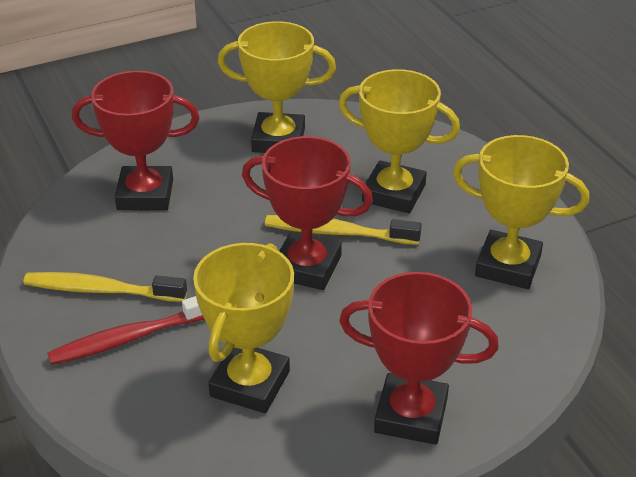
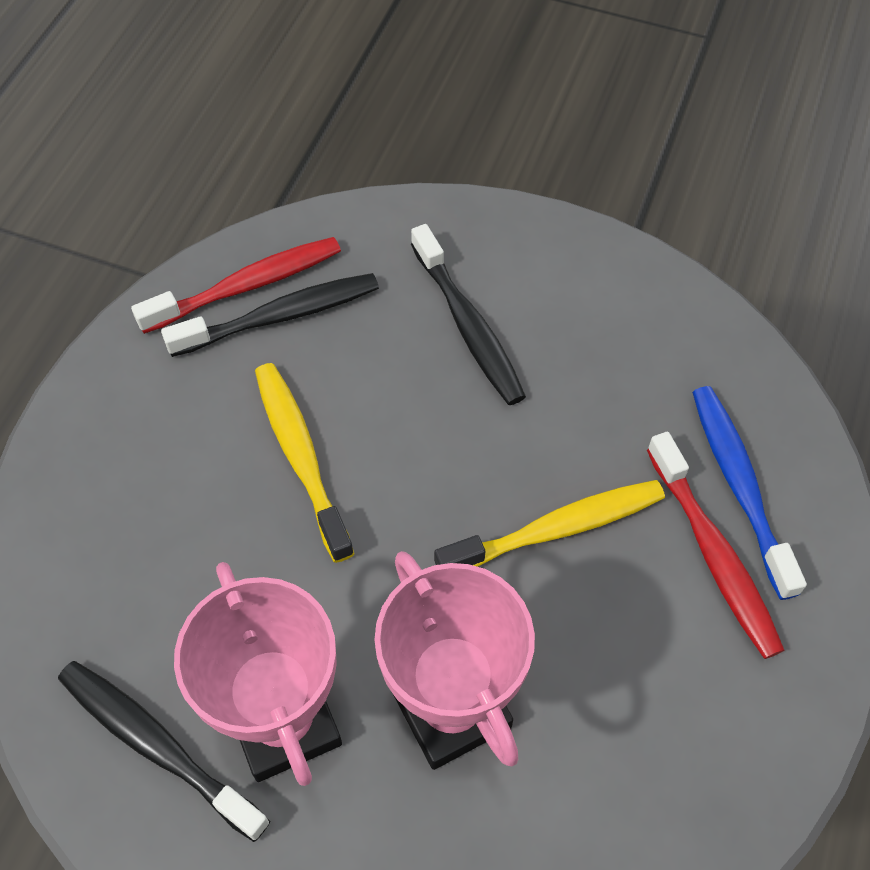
black toothbrush: 0 -> 3
blue toothbrush: 0 -> 1
pink trophy: 0 -> 2
red toothbrush: 1 -> 2
red trophy: 3 -> 0
yellow trophy: 4 -> 0

